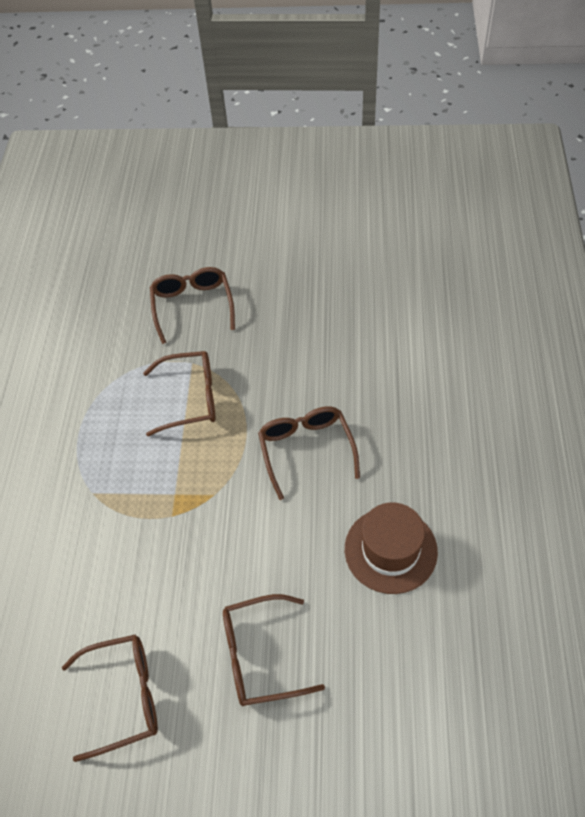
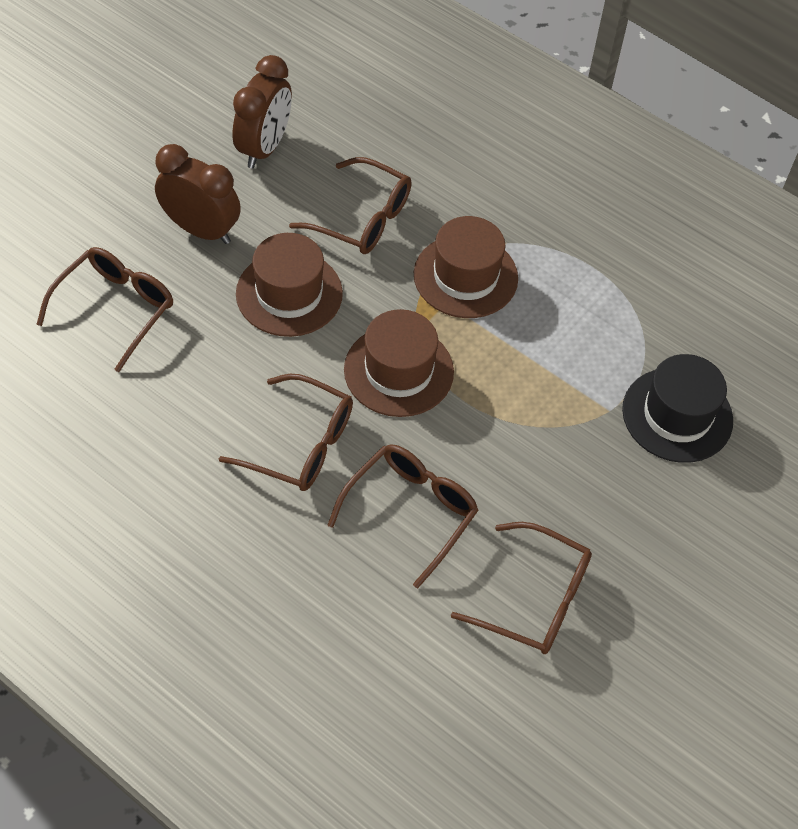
black hat: 0 -> 1
brown clock: 0 -> 2
brown hat: 1 -> 3

